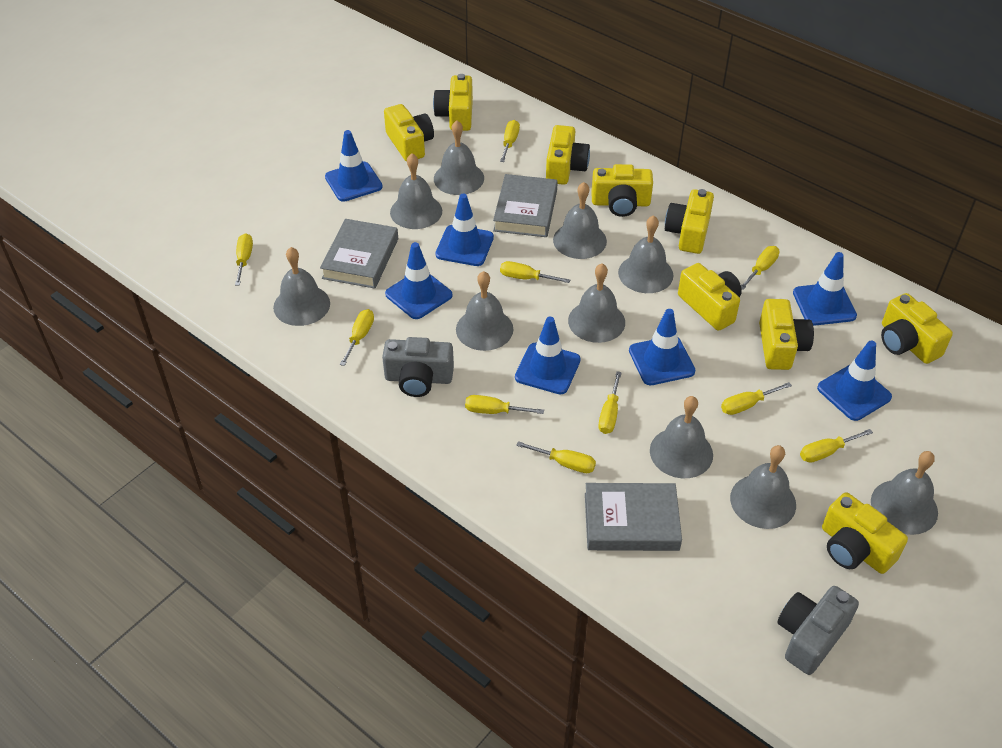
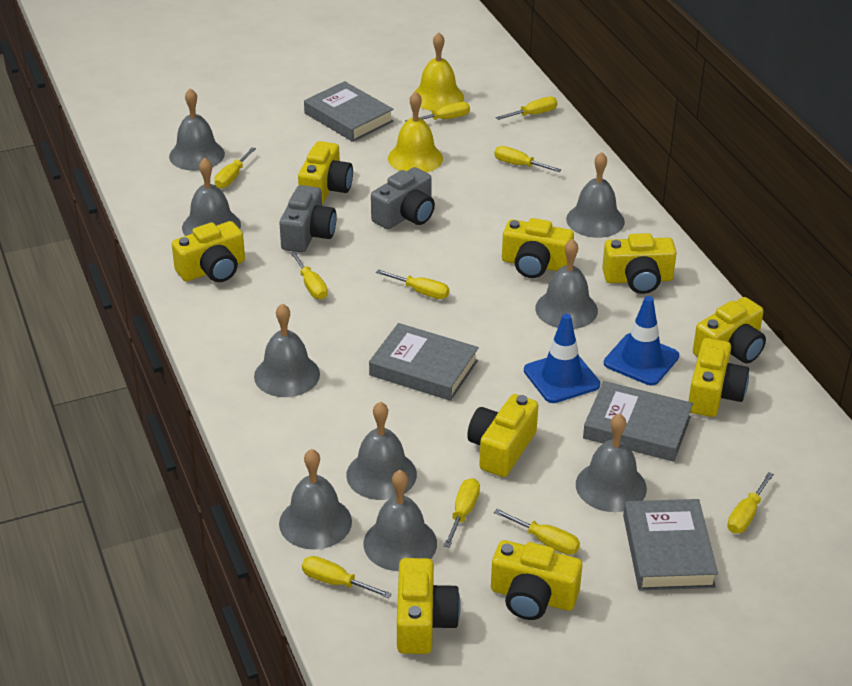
blue traffic cone: 7 -> 2
grey bell: 10 -> 9
grey book: 3 -> 4
yellow bell: 0 -> 2

